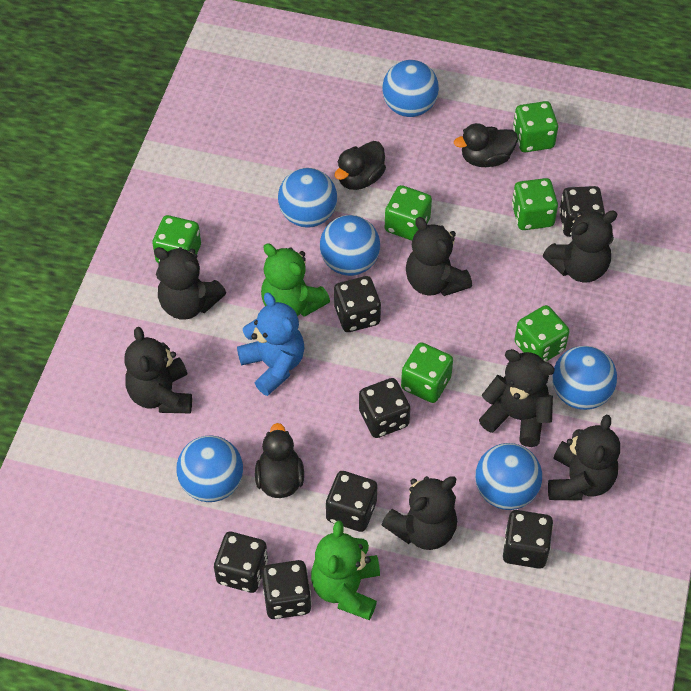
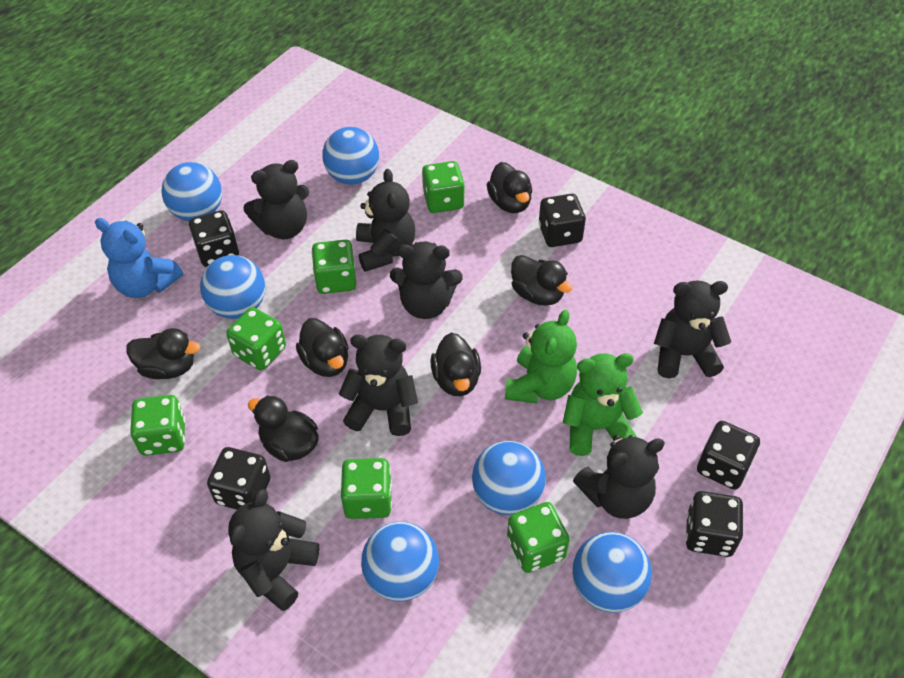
black dice: 7 -> 5
black duck: 3 -> 6

